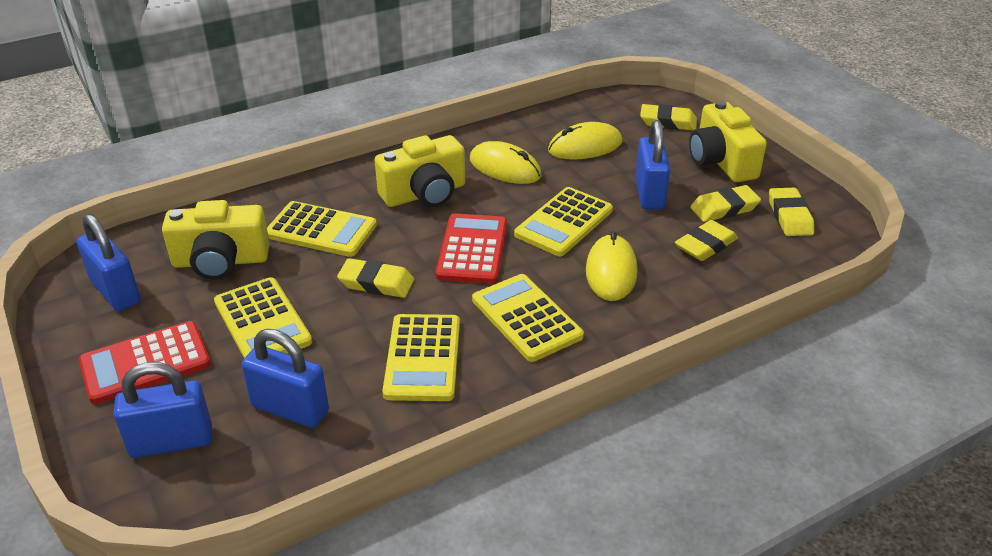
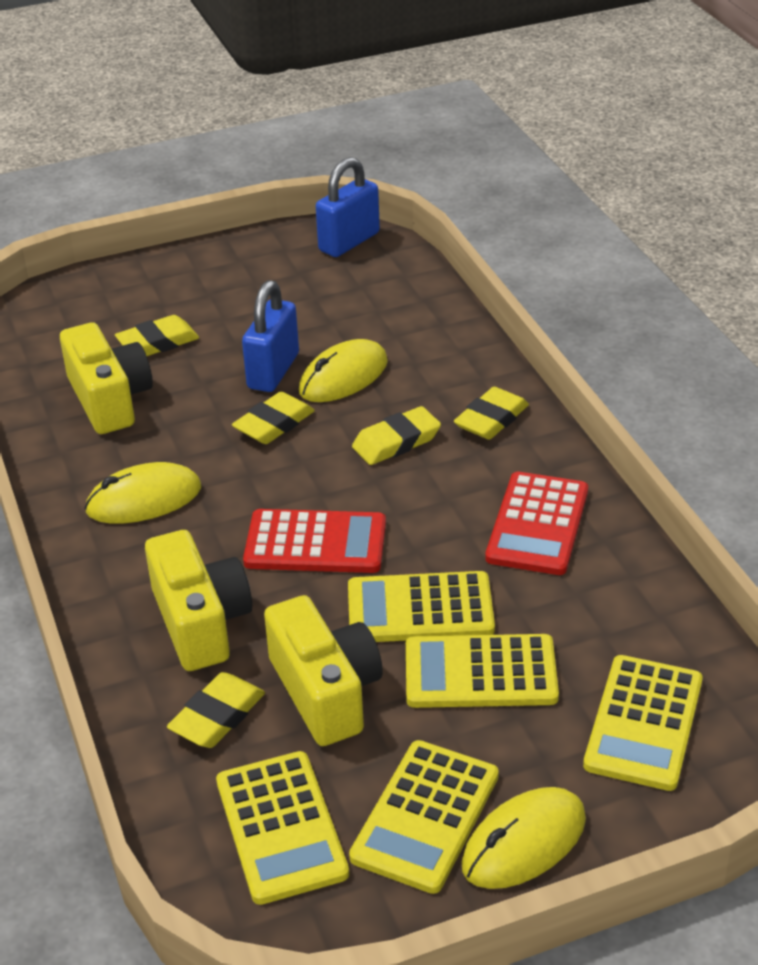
blue padlock: 4 -> 2

